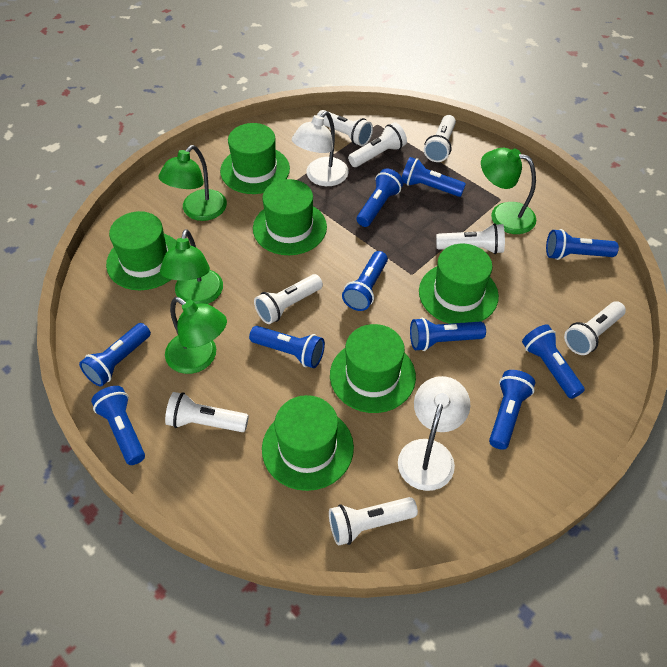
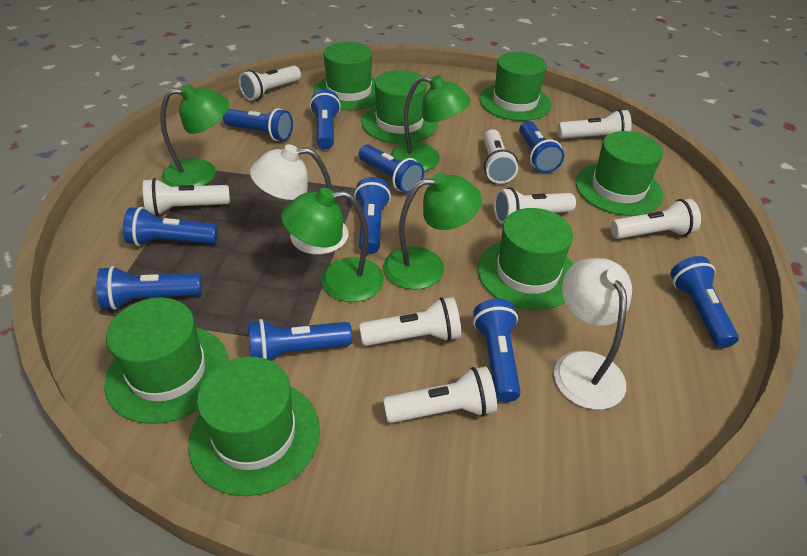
green hat: 6 -> 7

